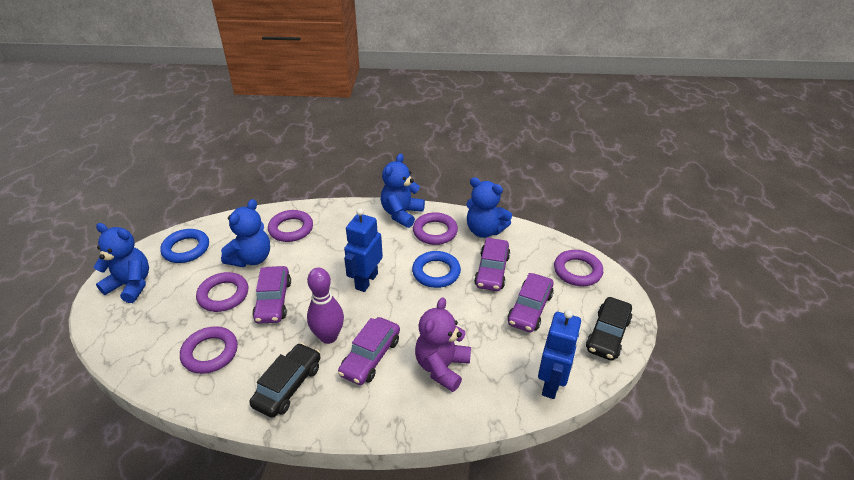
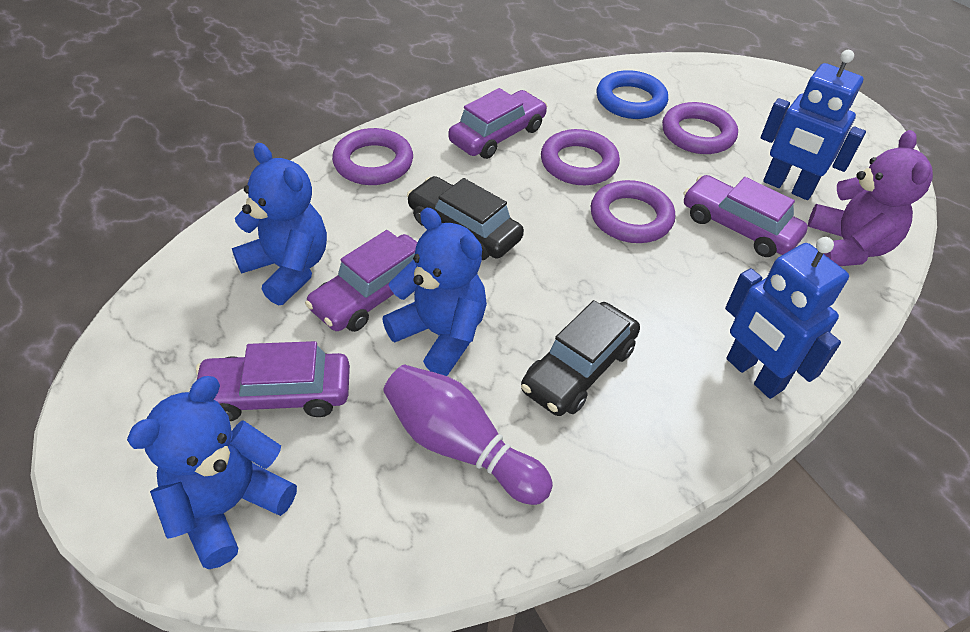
blue ring: 2 -> 1
blue teddy bear: 4 -> 3
purple ring: 5 -> 4

